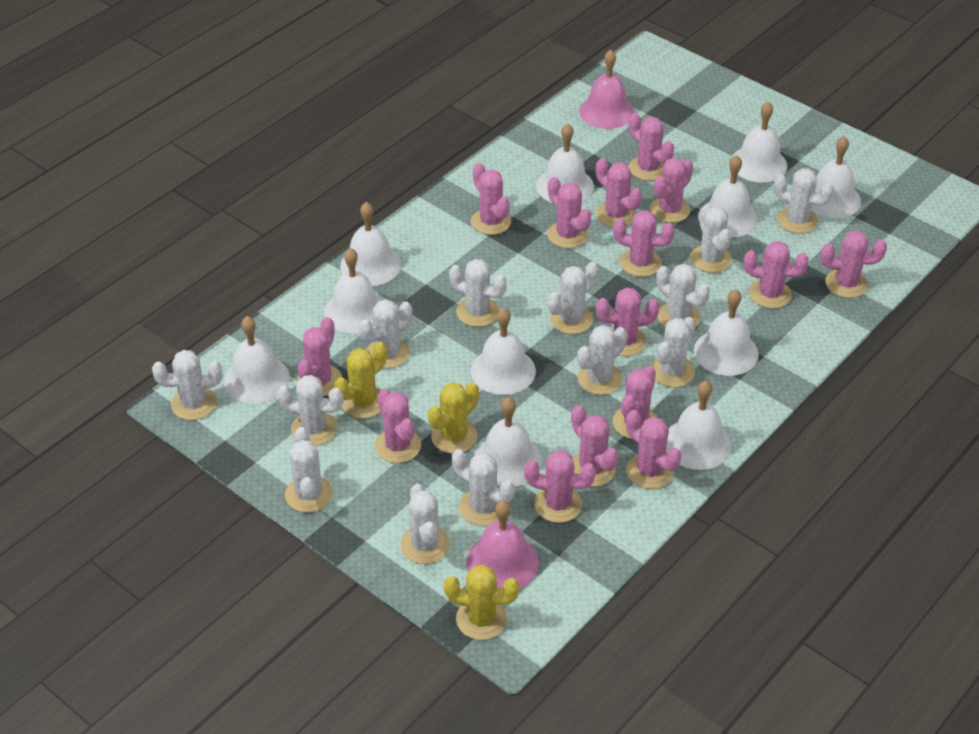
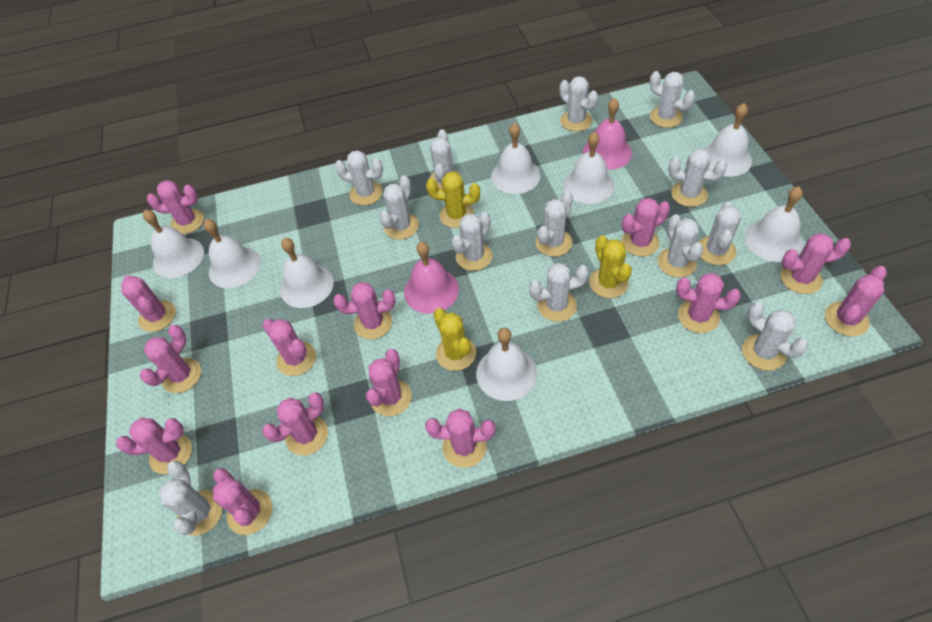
pink cactus: 15 -> 14
white bell: 11 -> 8

